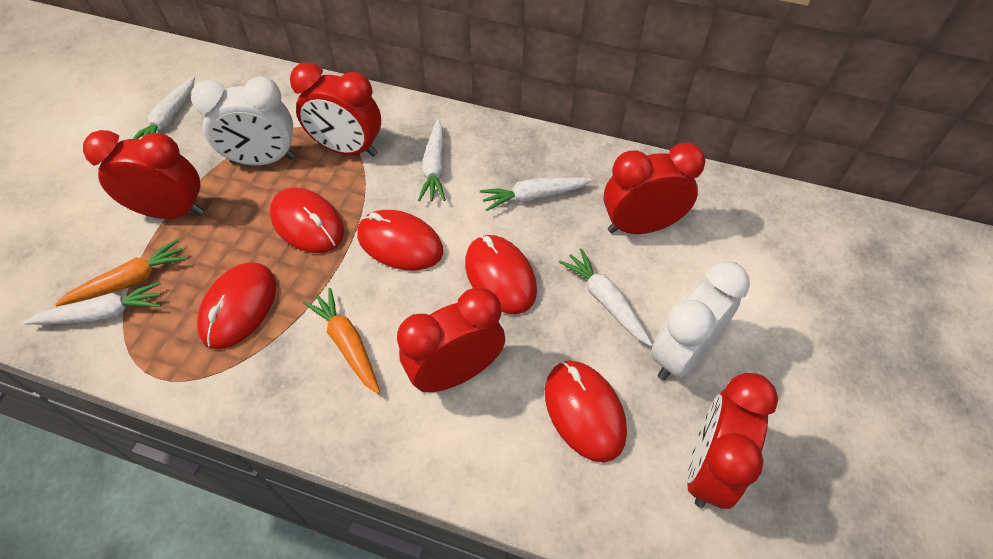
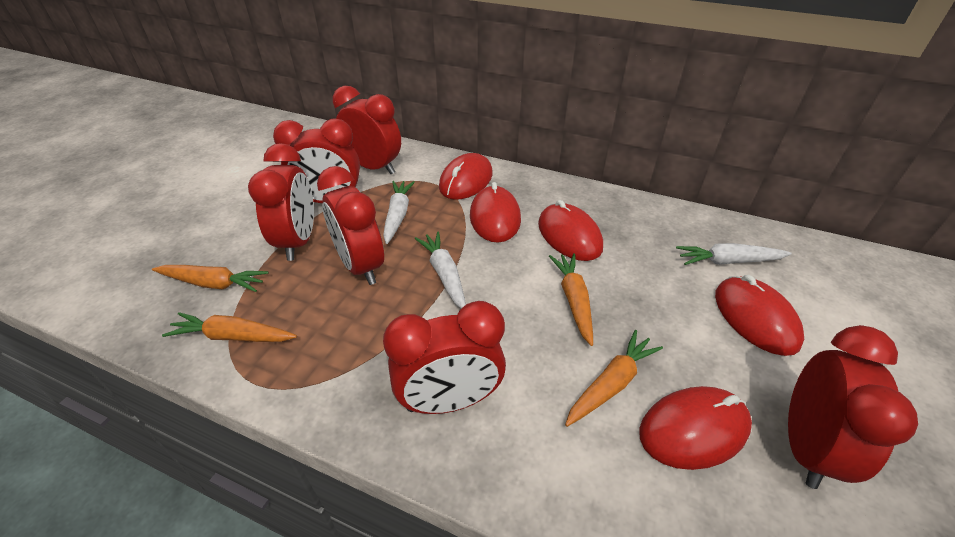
orange carrot: 2 -> 4
red clock: 5 -> 6
white carrot: 5 -> 3
white clock: 2 -> 0

